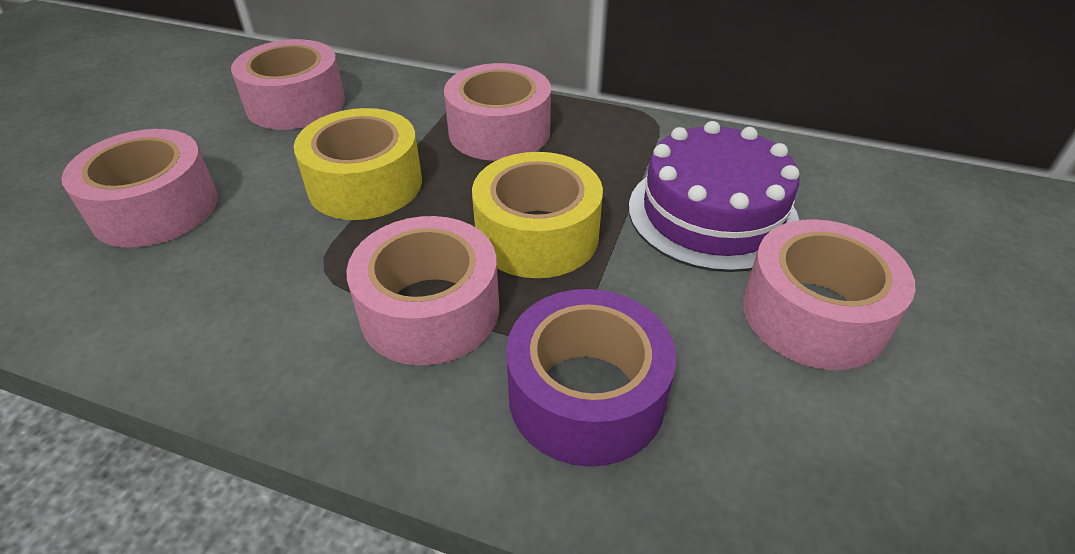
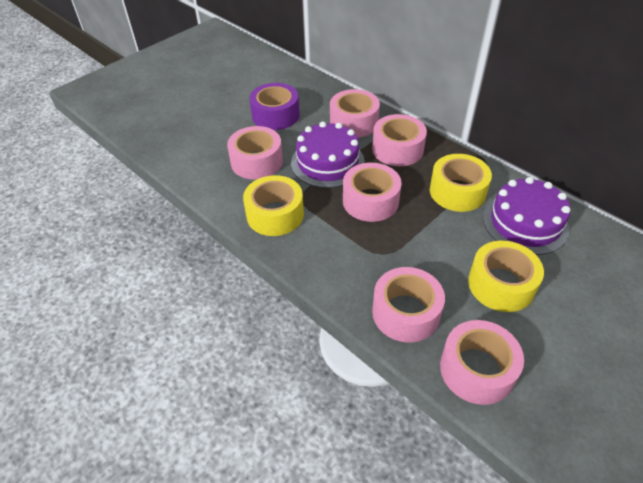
pink tape: 5 -> 6
purple cake: 1 -> 2
yellow tape: 2 -> 3

